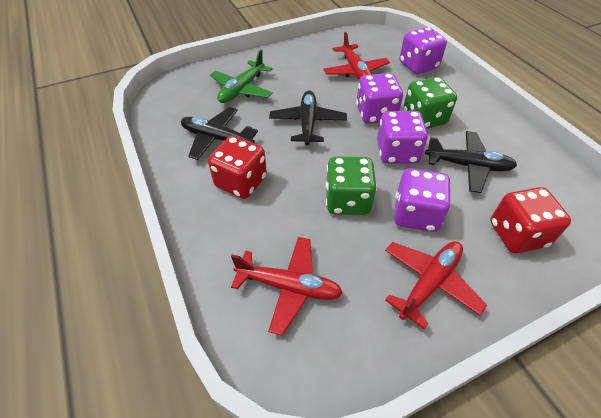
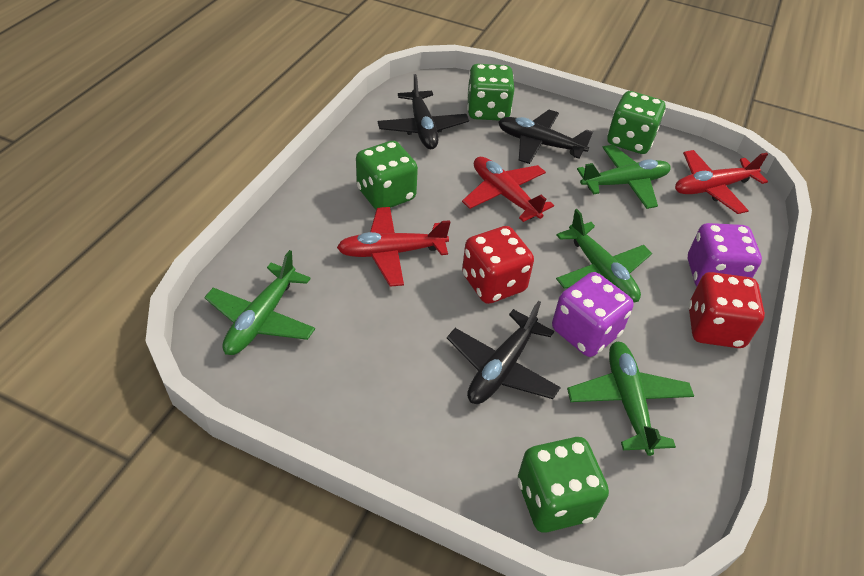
green dice: 2 -> 4
green plane: 1 -> 4
purple dice: 4 -> 2

